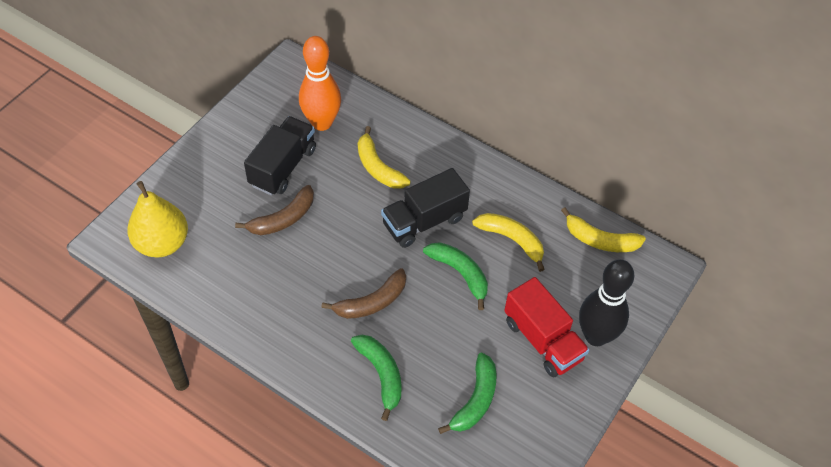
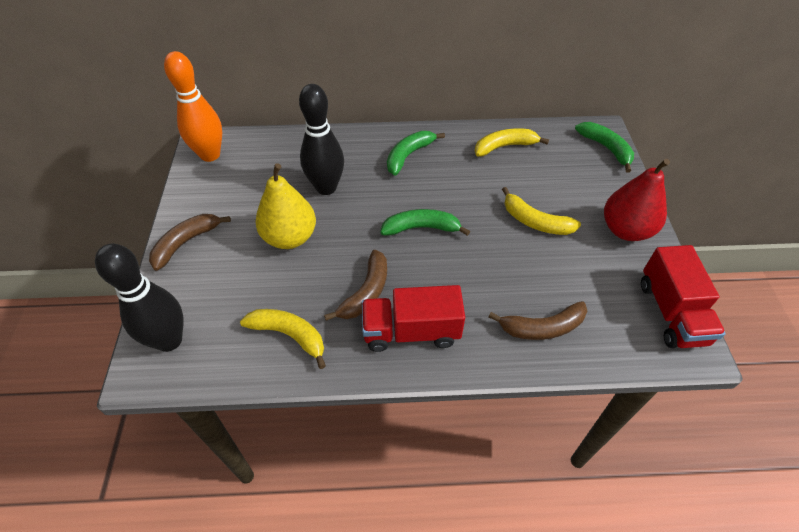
black bowling pin: 1 -> 2
black truck: 2 -> 0
brown banana: 2 -> 3
red pear: 0 -> 1
red truck: 1 -> 2

